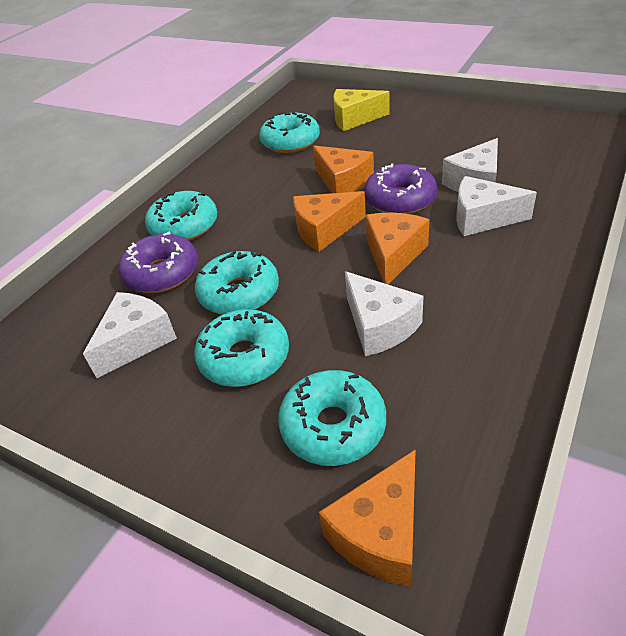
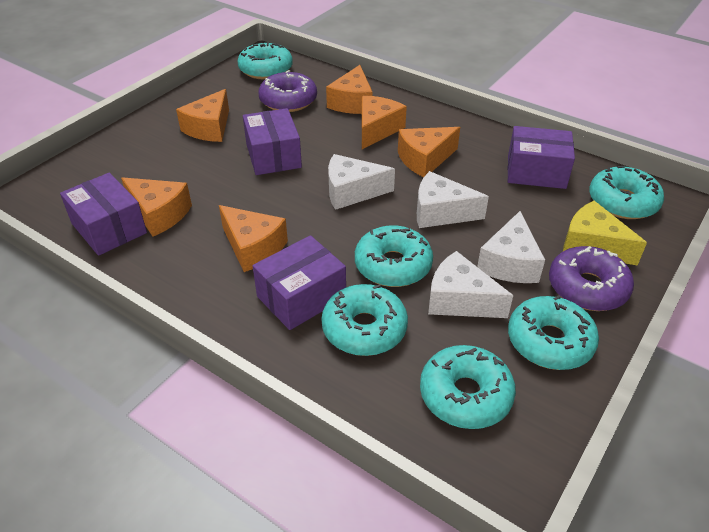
orange cheese: 4 -> 6
purple box: 0 -> 4
turquoise donut: 5 -> 6

